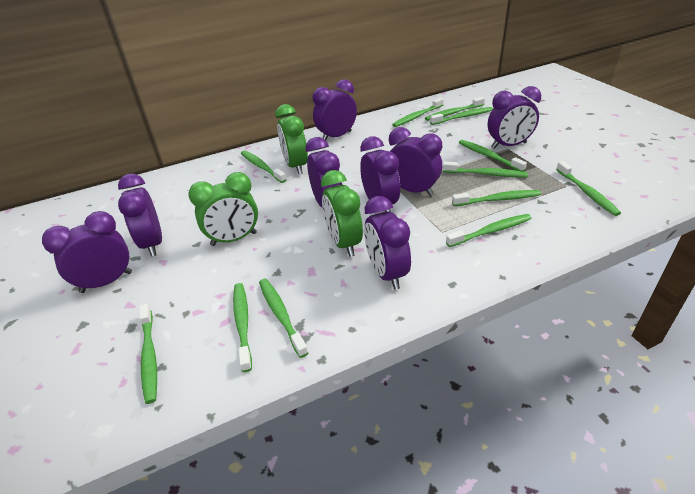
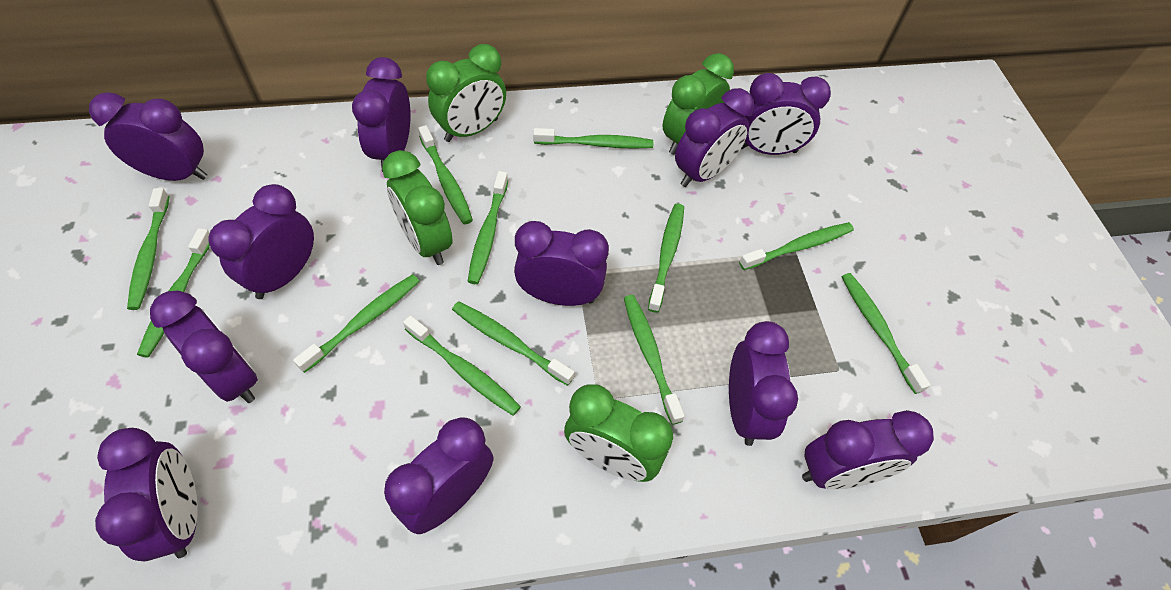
green clock: 3 -> 4
purple clock: 8 -> 11

